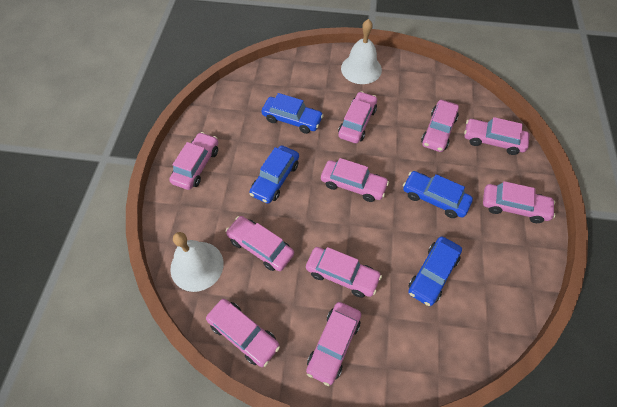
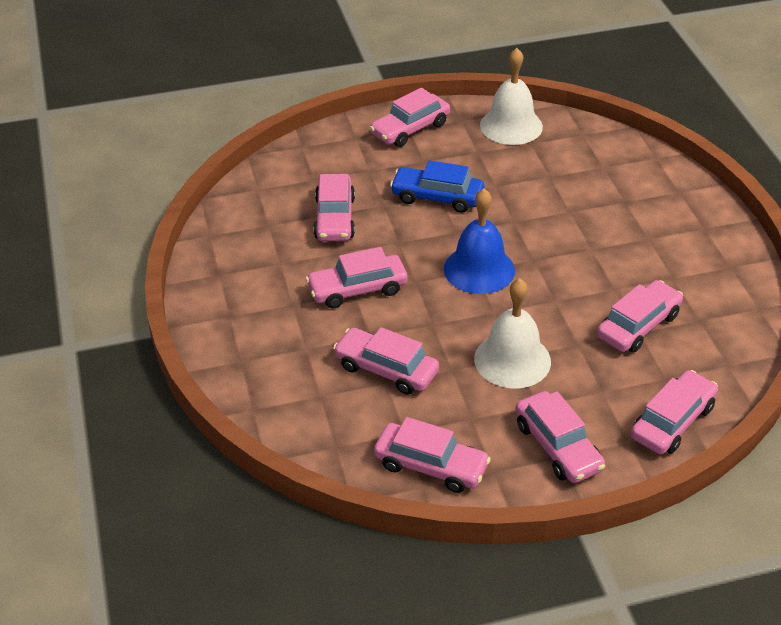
blue bell: 0 -> 1
blue car: 4 -> 1
pink car: 10 -> 8

